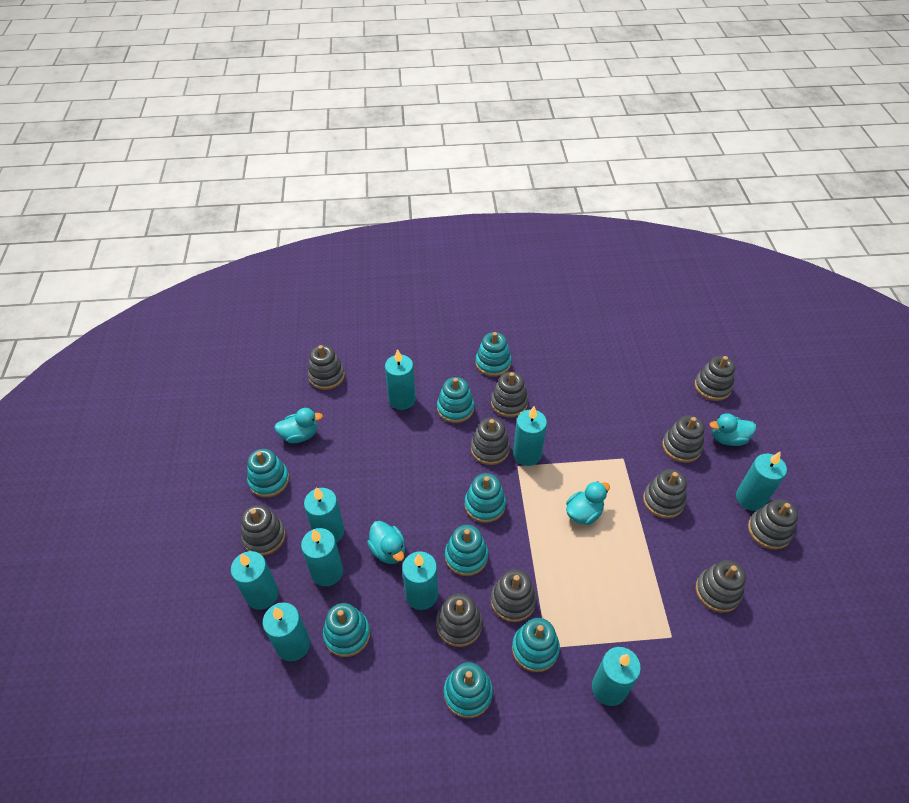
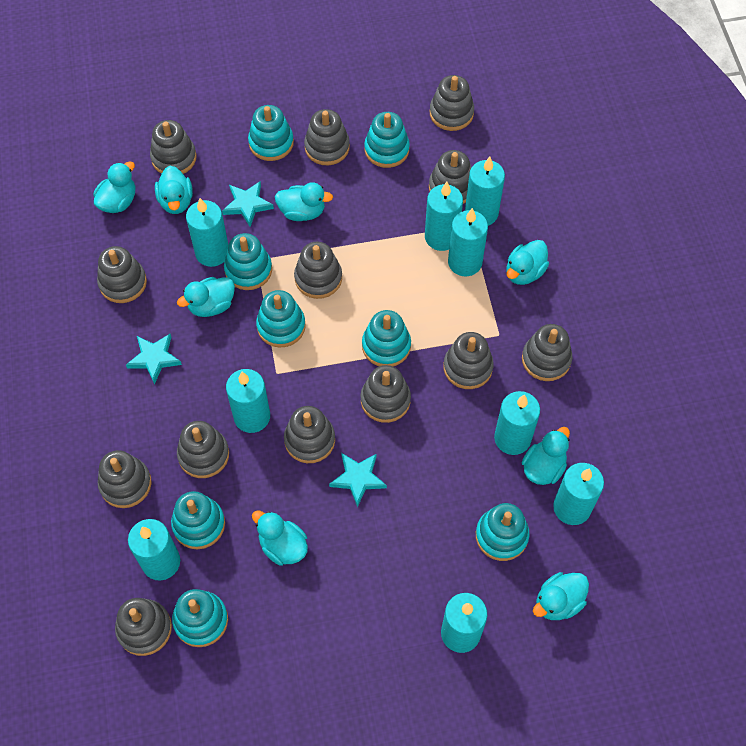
grey stacking toy: 11 -> 13
turquoise duck: 4 -> 8
turquoise star: 0 -> 3

